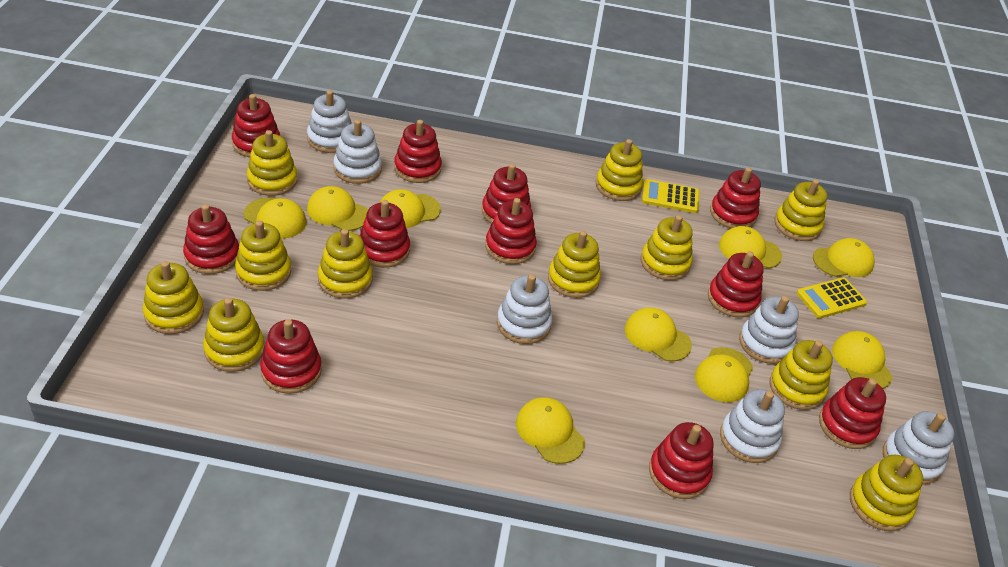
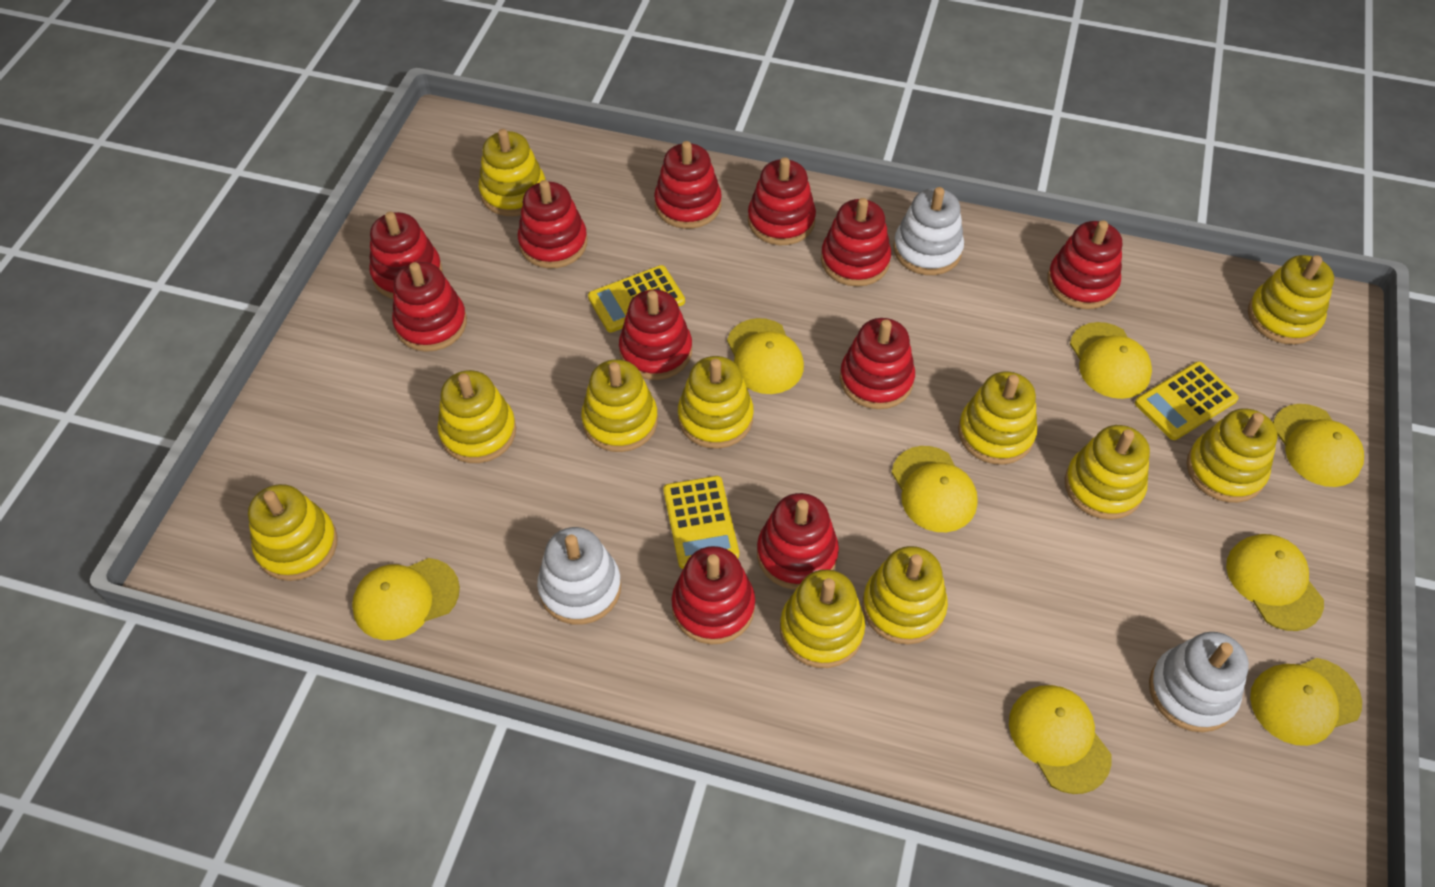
white stacking toy: 6 -> 3
yellow calculator: 2 -> 3
yellow cap: 9 -> 8

